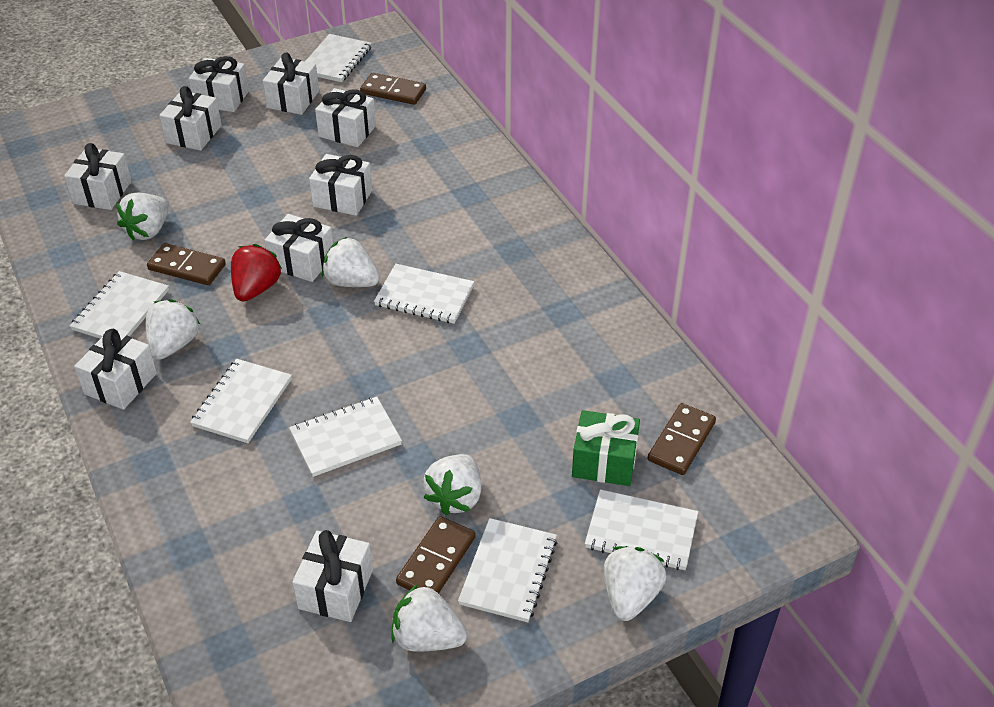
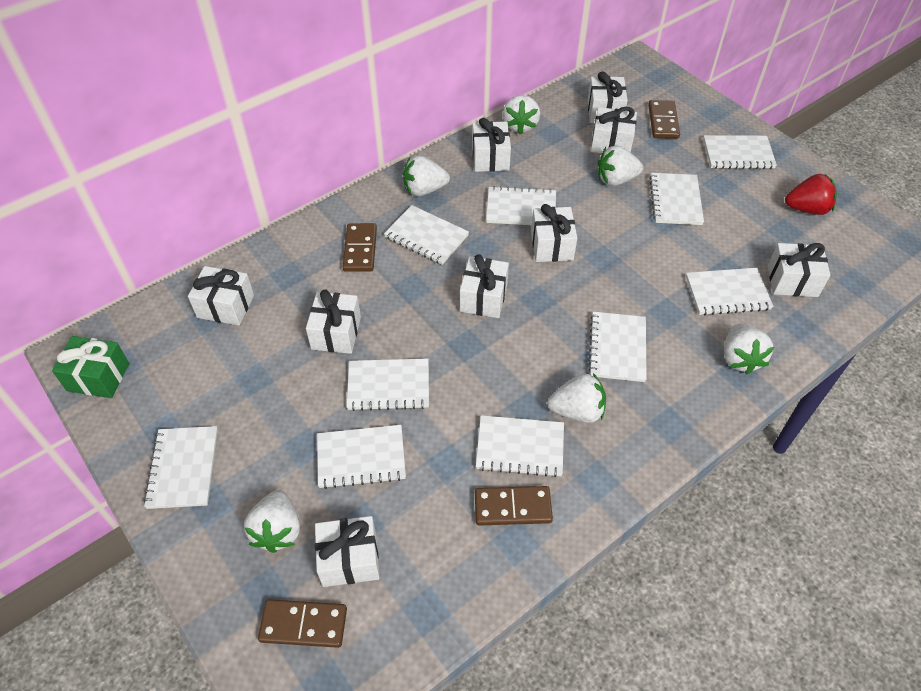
white notebook: 7 -> 10

